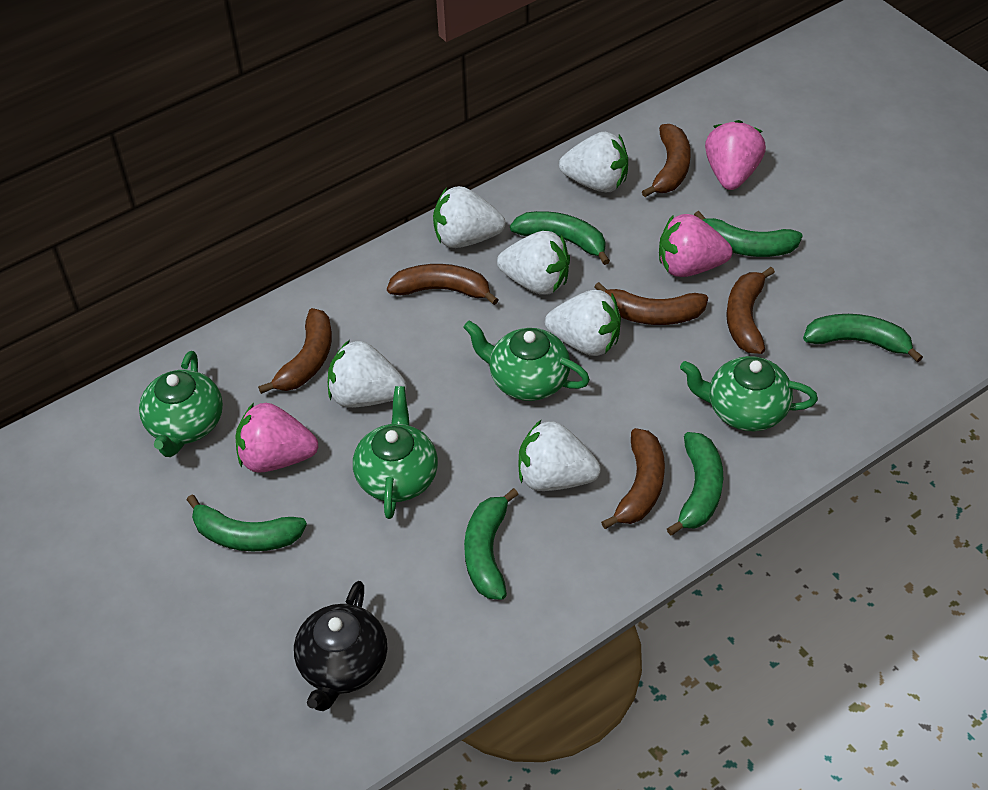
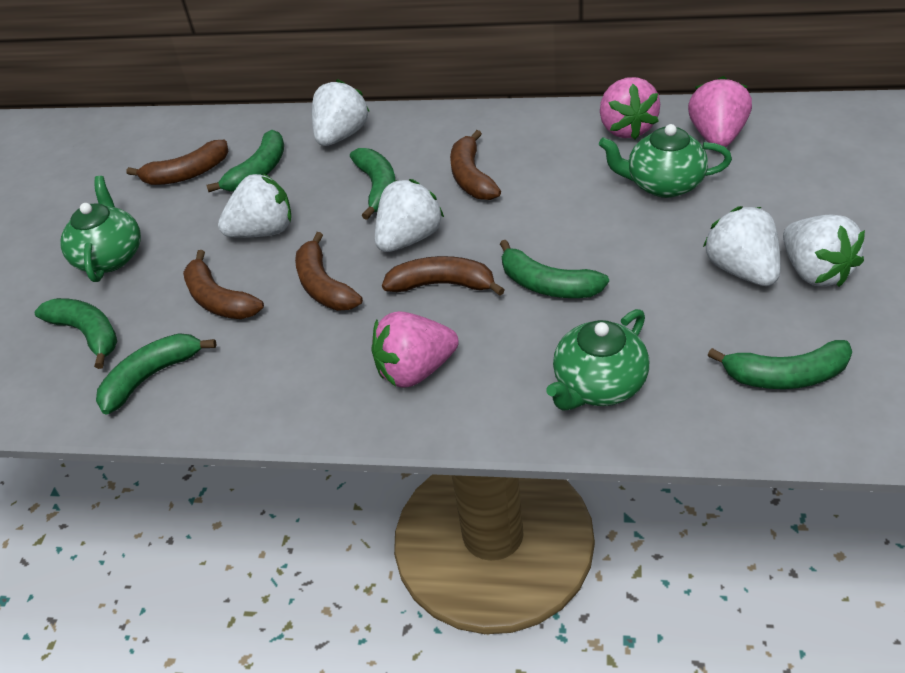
black teapot: 1 -> 0
brown banana: 6 -> 5
green teapot: 4 -> 3
white strawberry: 6 -> 5

